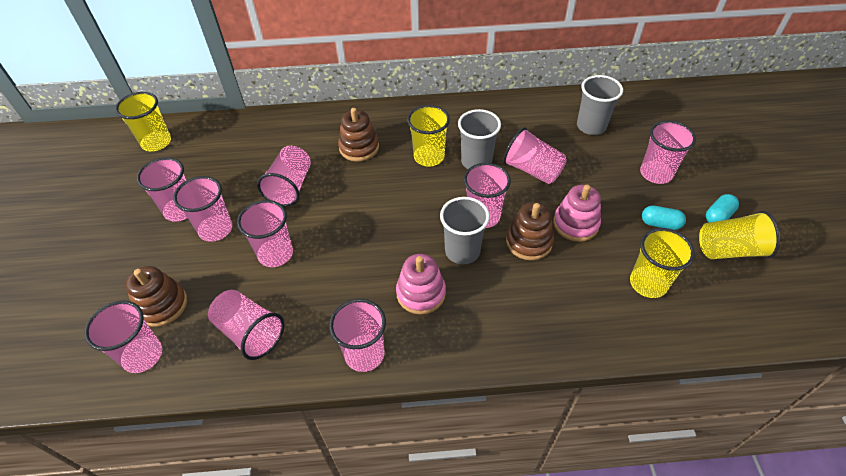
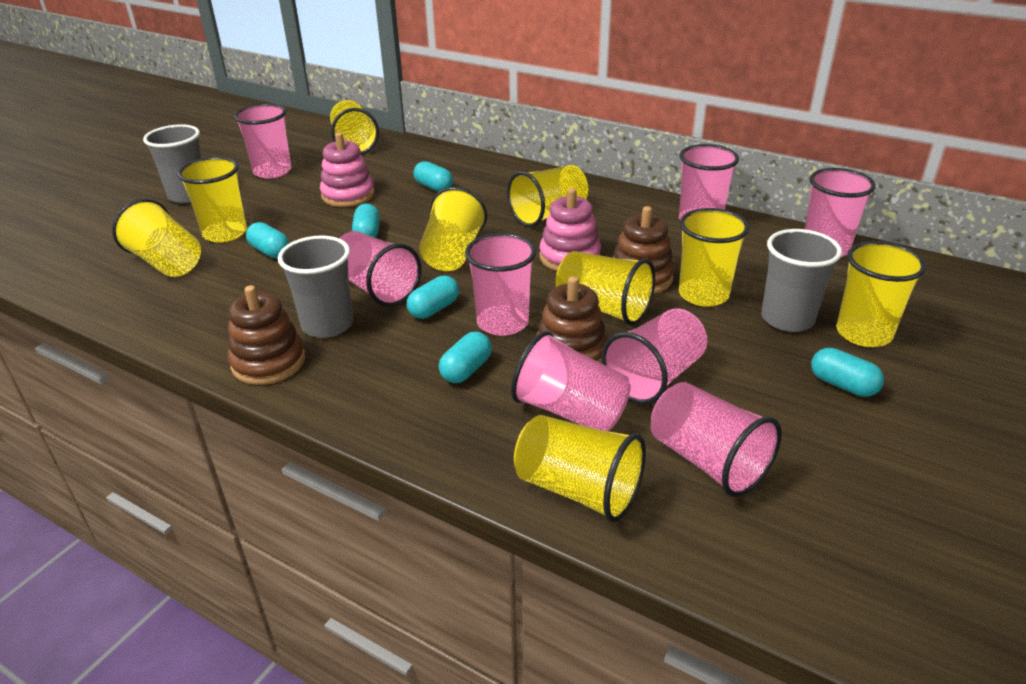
pink cup: 10 -> 8
turquoise capsule: 2 -> 6
yellow cup: 4 -> 9

